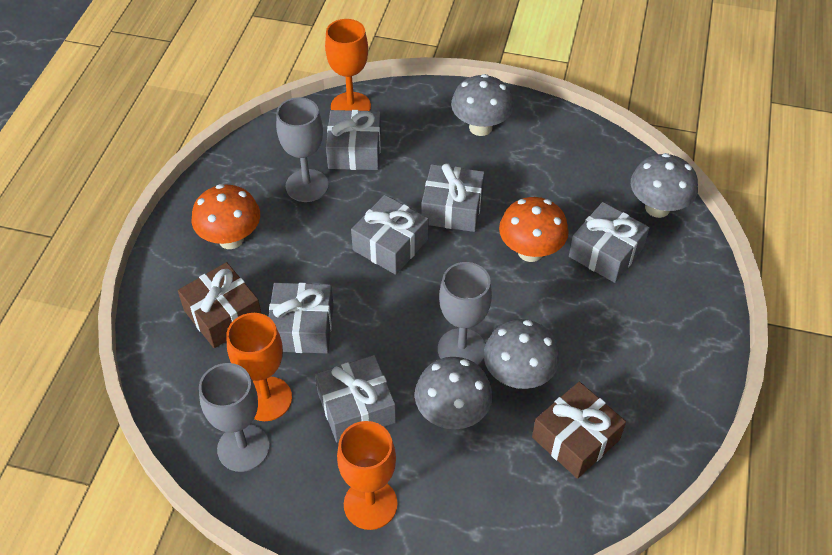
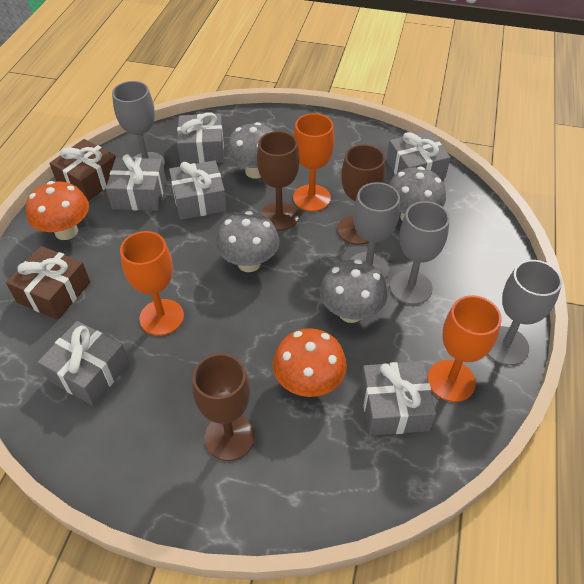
brown goblet: 0 -> 3
grey goblet: 3 -> 4

